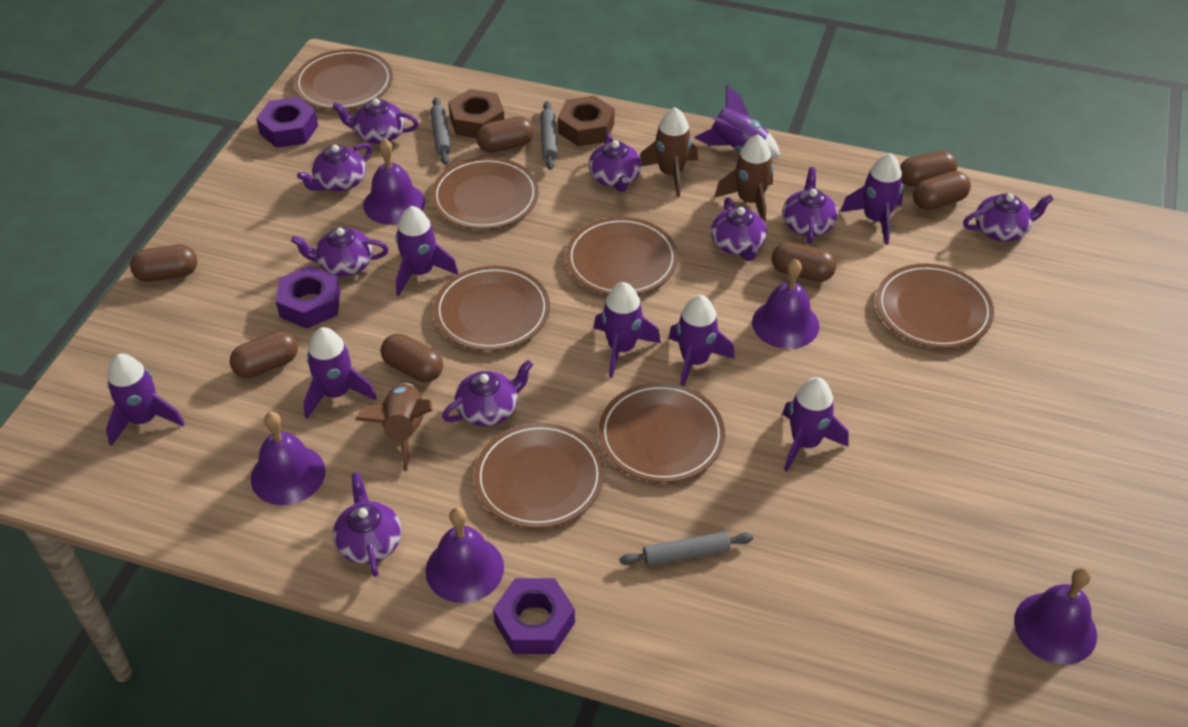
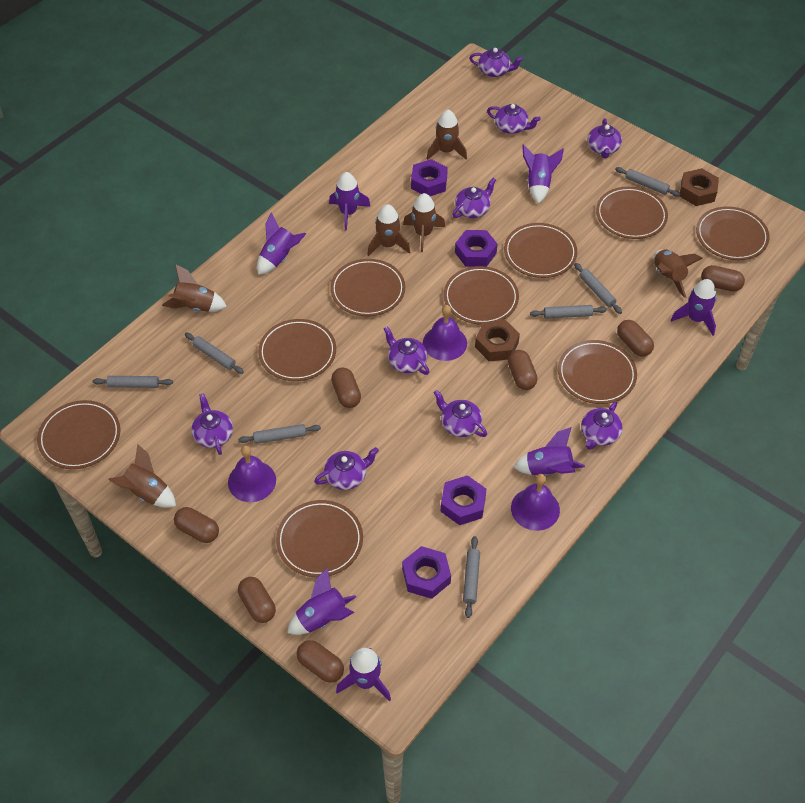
brown plate: 7 -> 9
brown rocket: 3 -> 6
grey rolling pin: 3 -> 7
purple bell: 5 -> 3
purple nut: 3 -> 4
purple rocket: 8 -> 7

